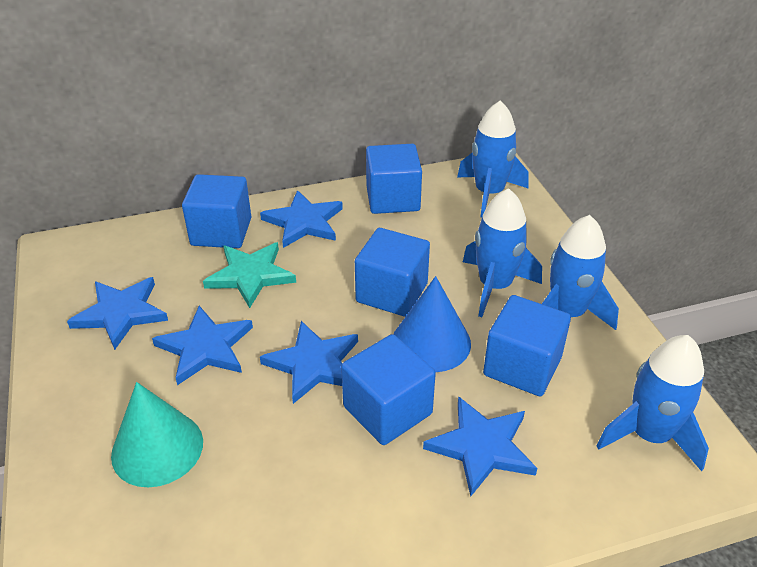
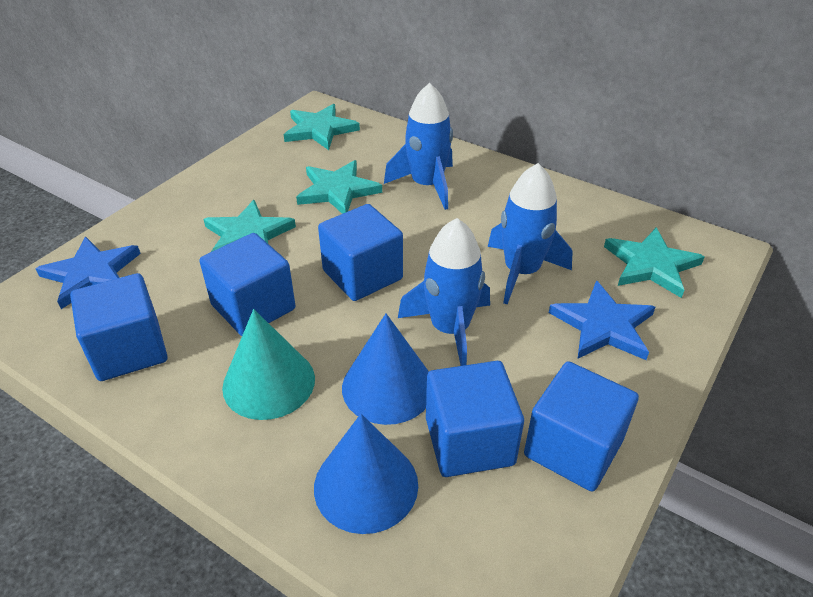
blue cone: 1 -> 2
blue rocket: 4 -> 3
blue star: 5 -> 2
turquoise star: 1 -> 4

